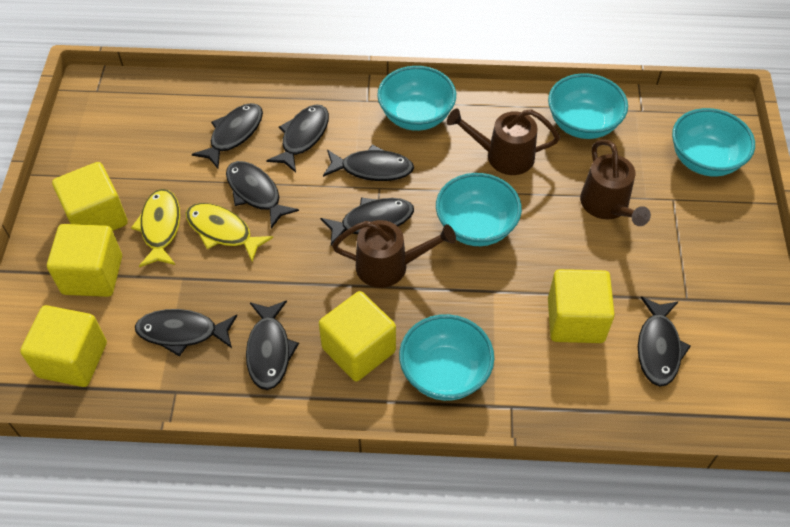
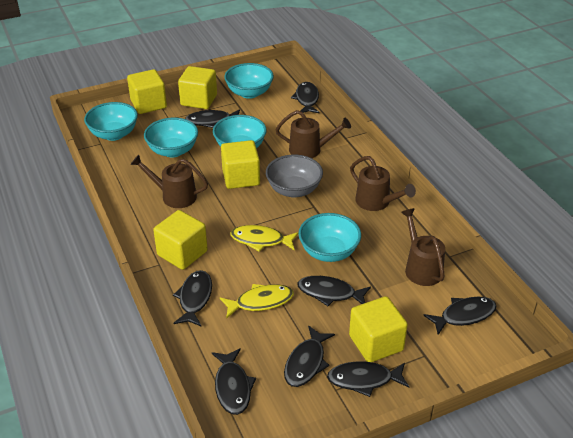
brown watering can: 3 -> 4
grey bowl: 0 -> 1

